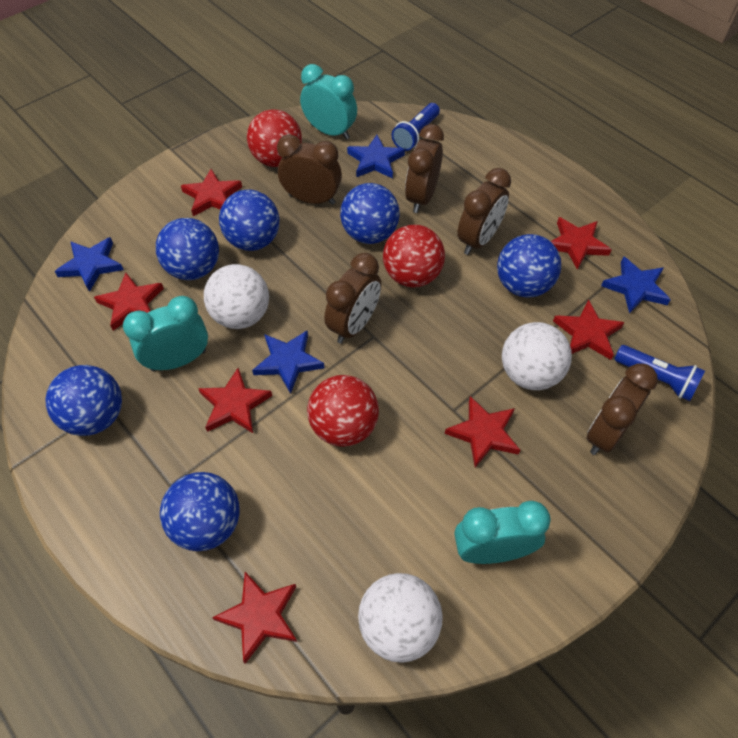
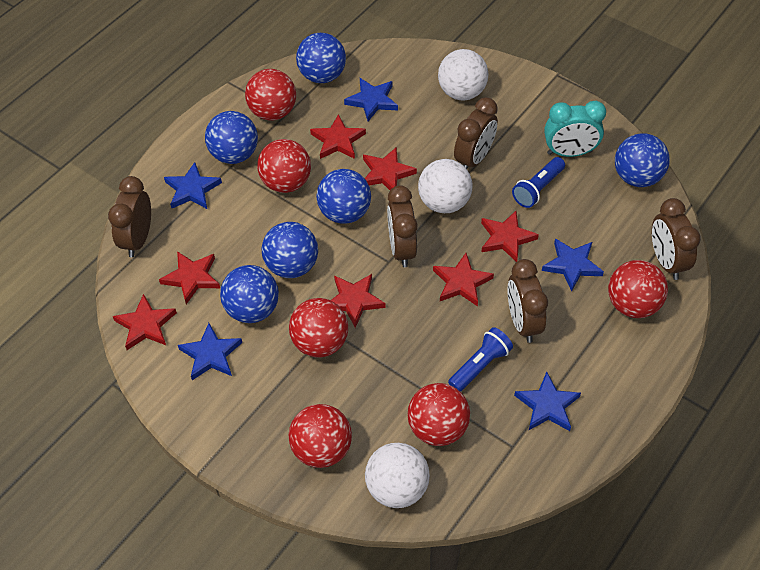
blue star: 4 -> 5
red ball: 3 -> 6
turquoise clock: 3 -> 1

